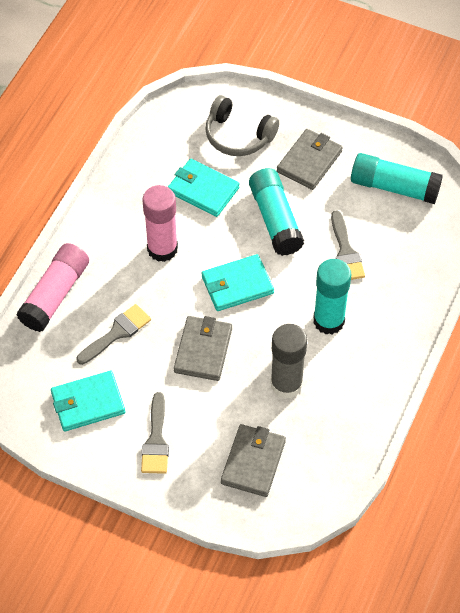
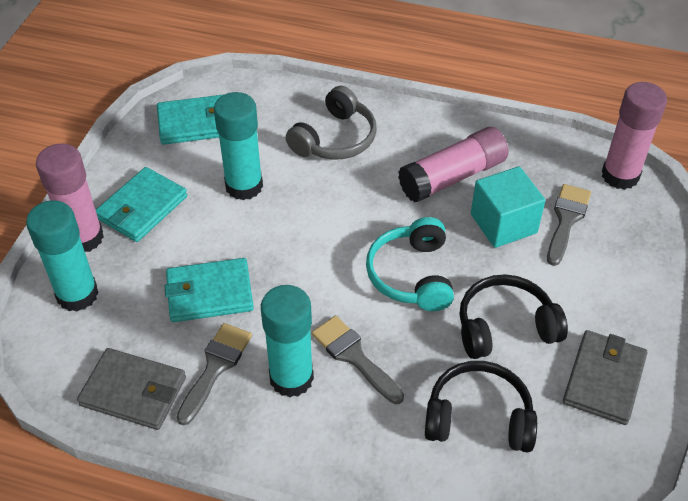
black headphones: 0 -> 2
grey glue stick: 1 -> 0
grey wallet: 3 -> 2
pink glue stick: 2 -> 3
turquoise cube: 0 -> 1
turquoise headphones: 0 -> 1

